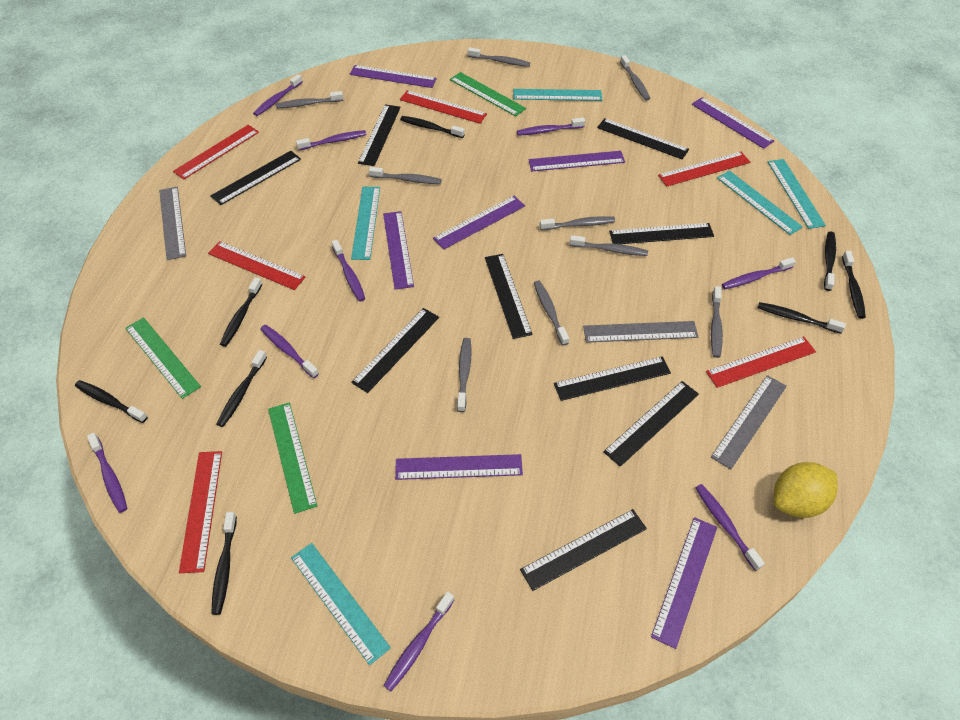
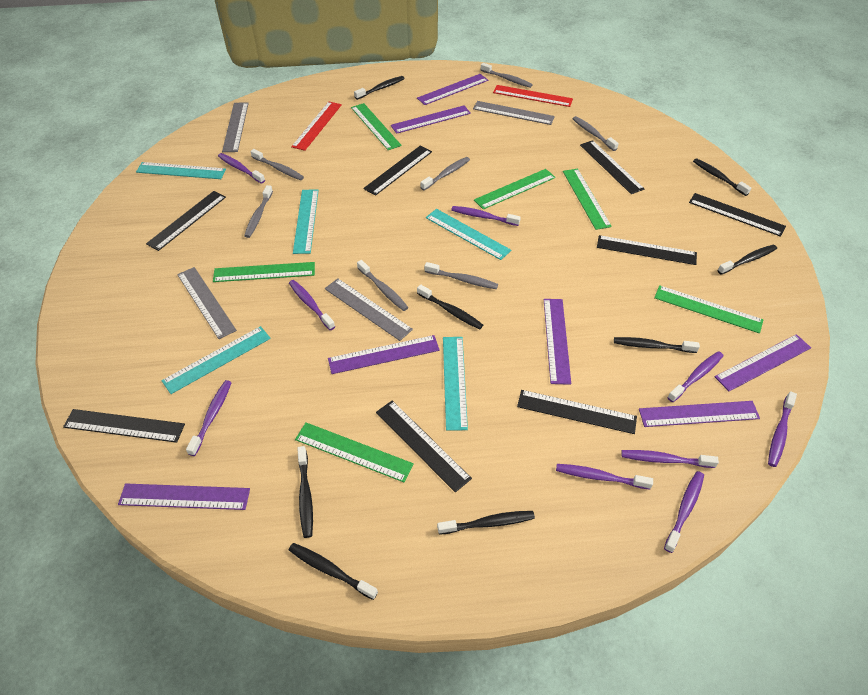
black ruler: 9 -> 8
green ruler: 3 -> 6
grey ruler: 3 -> 4
grey toothbrush: 9 -> 7
red ruler: 6 -> 2
yellow lemon: 1 -> 0

